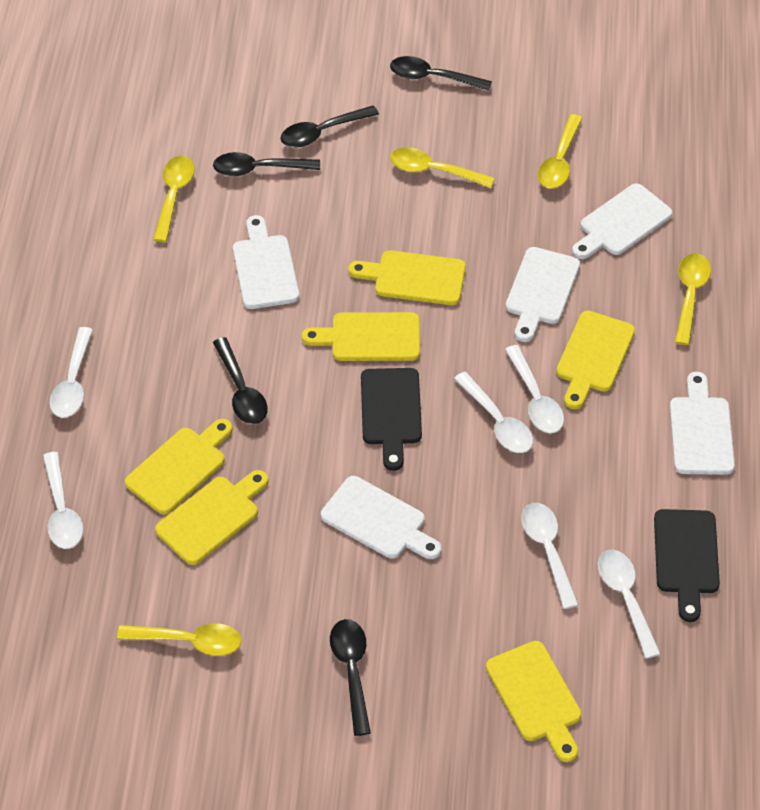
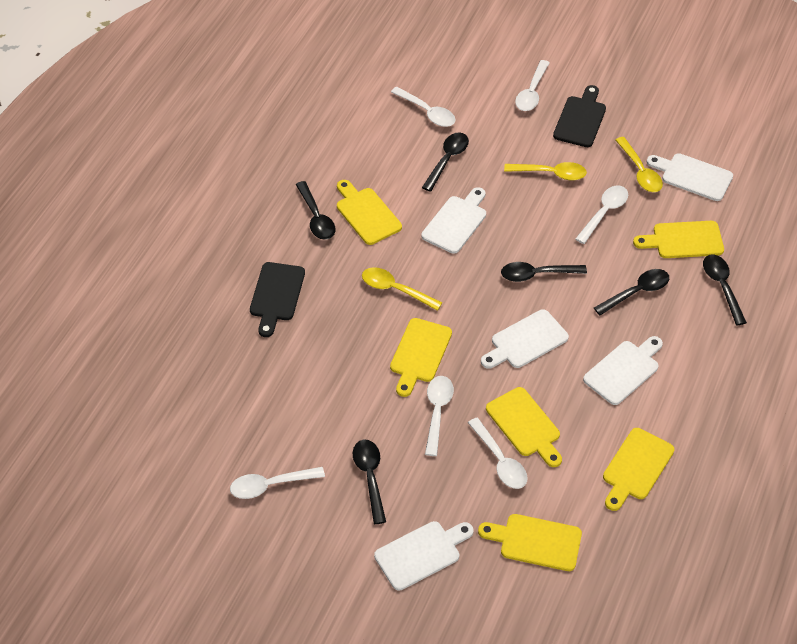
black spoon: 5 -> 6
yellow spoon: 5 -> 3

